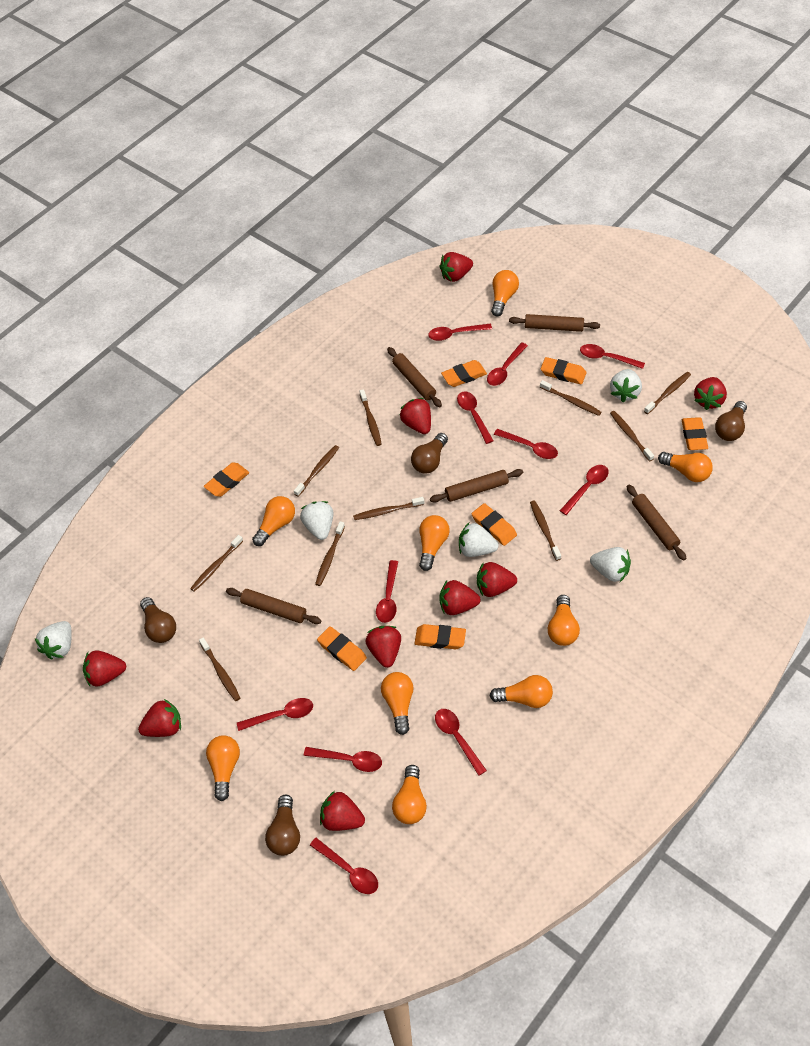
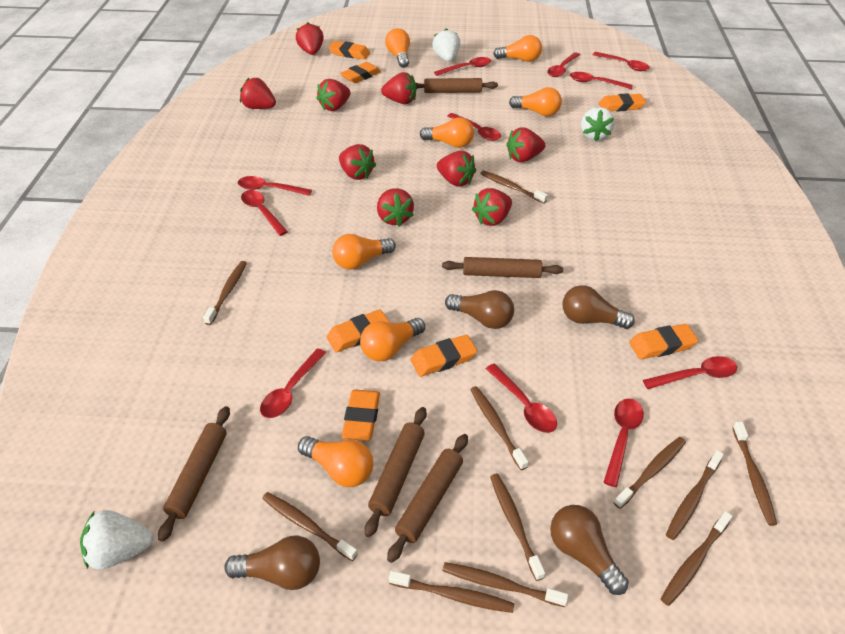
brown toothbrush: 10 -> 11
orange light bulb: 9 -> 7
white strawberry: 5 -> 3

